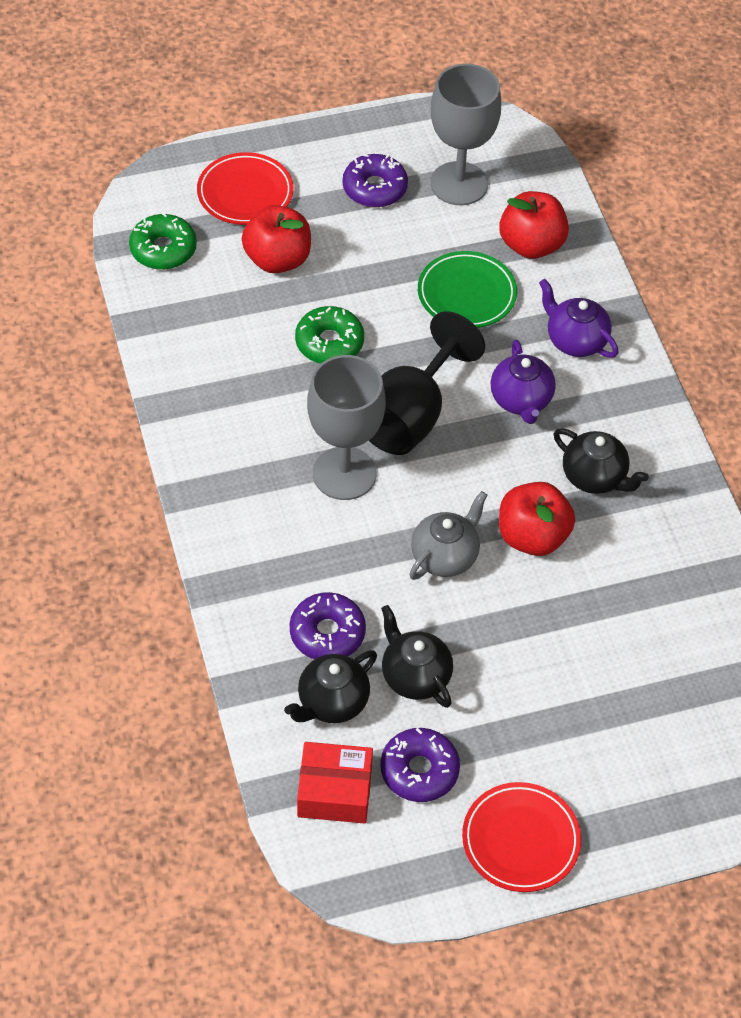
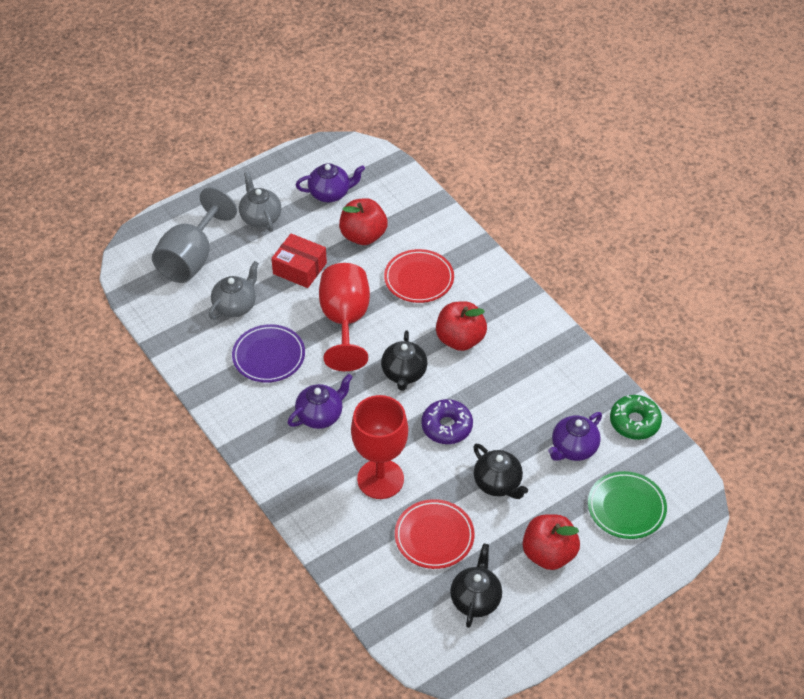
black goblet: 1 -> 0
green donut: 2 -> 1
grey goblet: 2 -> 1
grey teapot: 1 -> 2
purple donut: 3 -> 1
purple plate: 0 -> 1
purple teapot: 2 -> 3
red goblet: 0 -> 2

